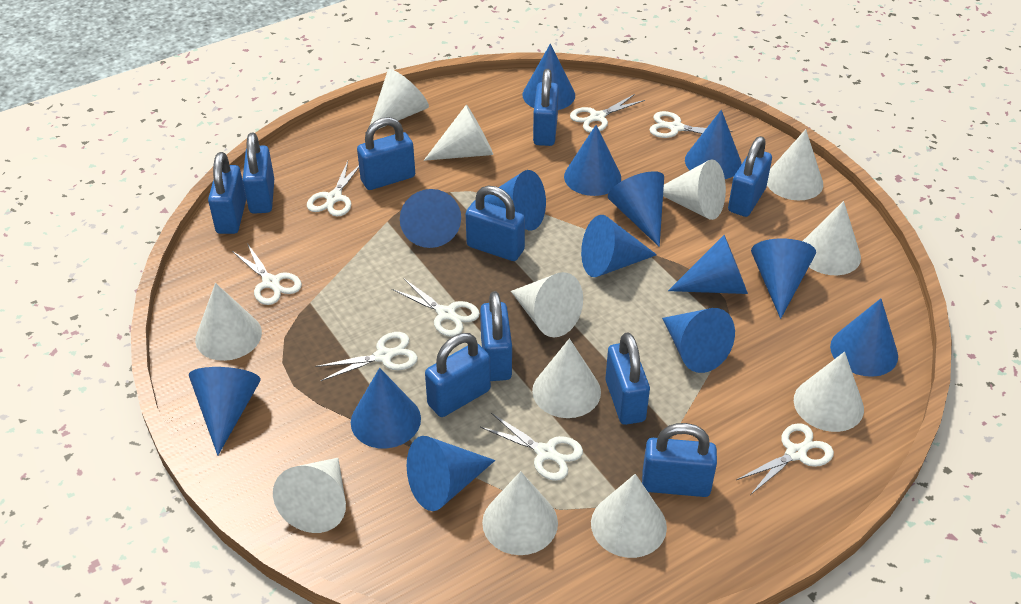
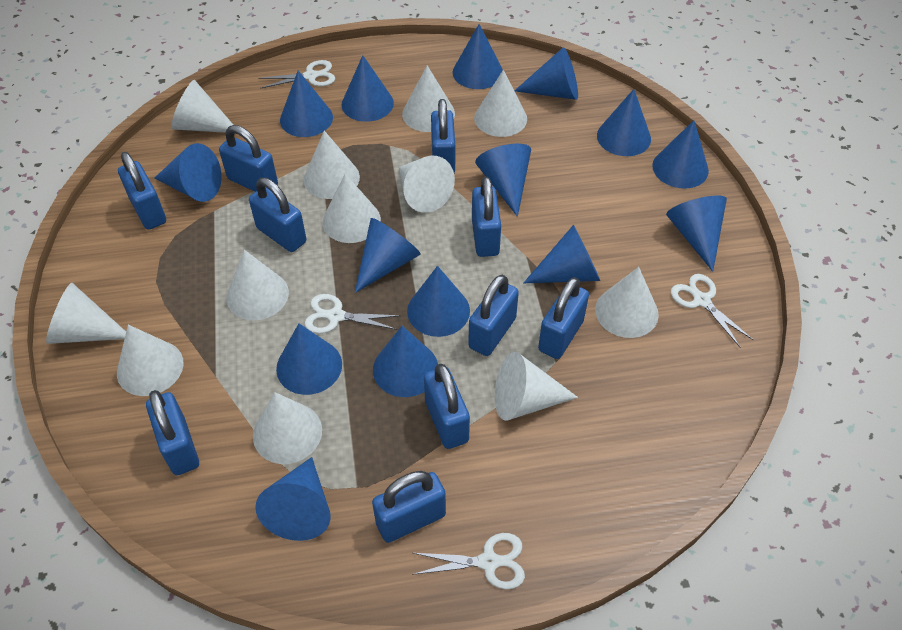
blue cone: 14 -> 15
white scissors: 8 -> 4

